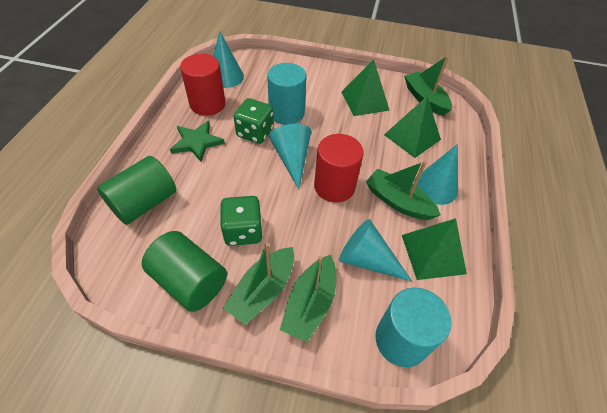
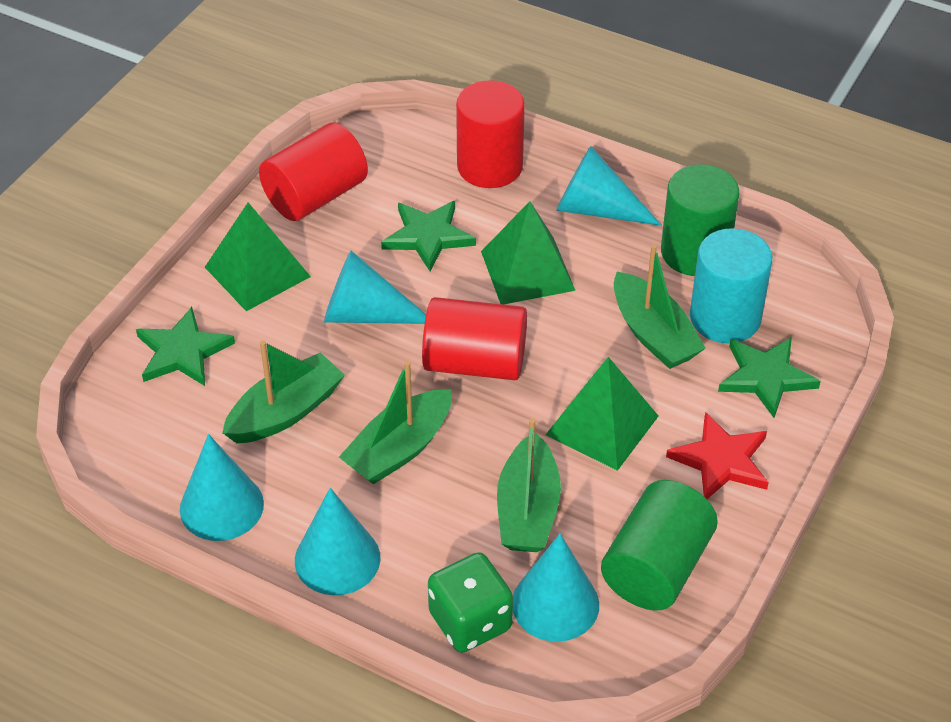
green dice: 2 -> 1
green star: 1 -> 3
red cylinder: 2 -> 3
red star: 0 -> 1
turquoise cone: 4 -> 5
turquoise cylinder: 2 -> 1

